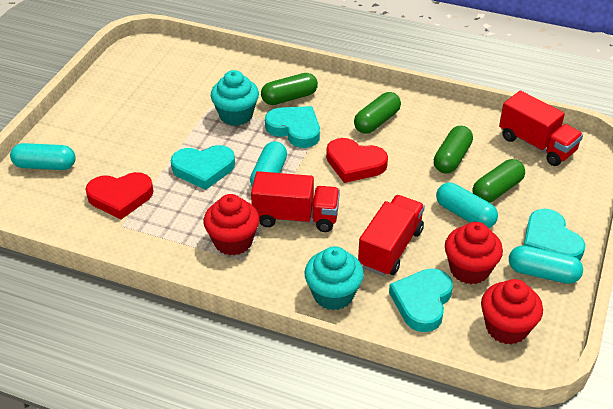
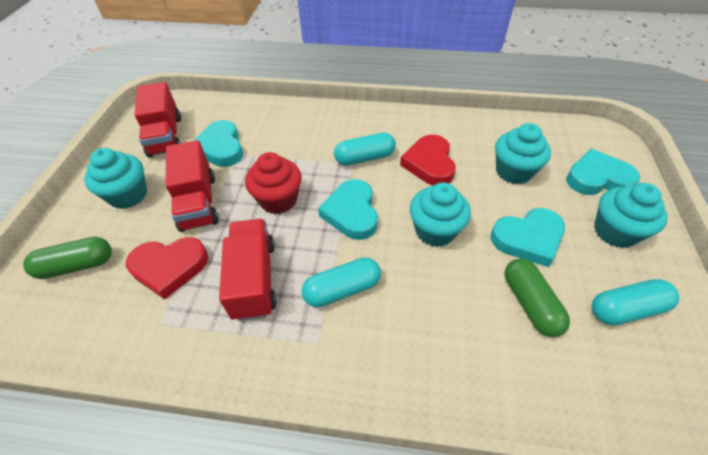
green capsule: 4 -> 2
red cupcake: 3 -> 1
turquoise capsule: 4 -> 3
turquoise cupcake: 2 -> 4

